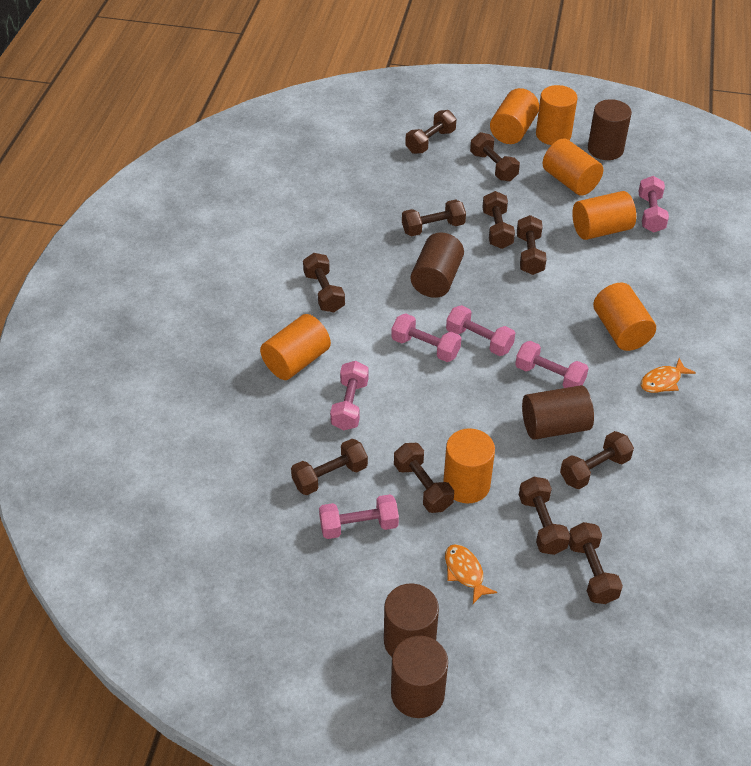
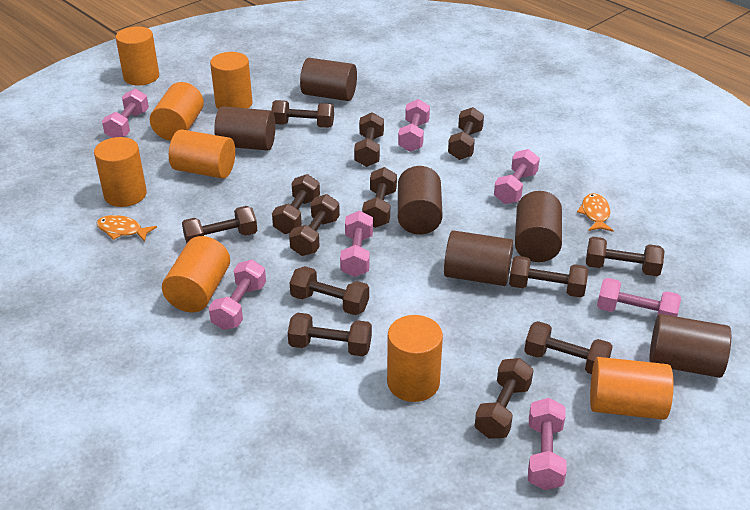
brown cylinder: 5 -> 6
brown dumbbell: 11 -> 13
orange cylinder: 7 -> 8
pink dumbbell: 6 -> 7

